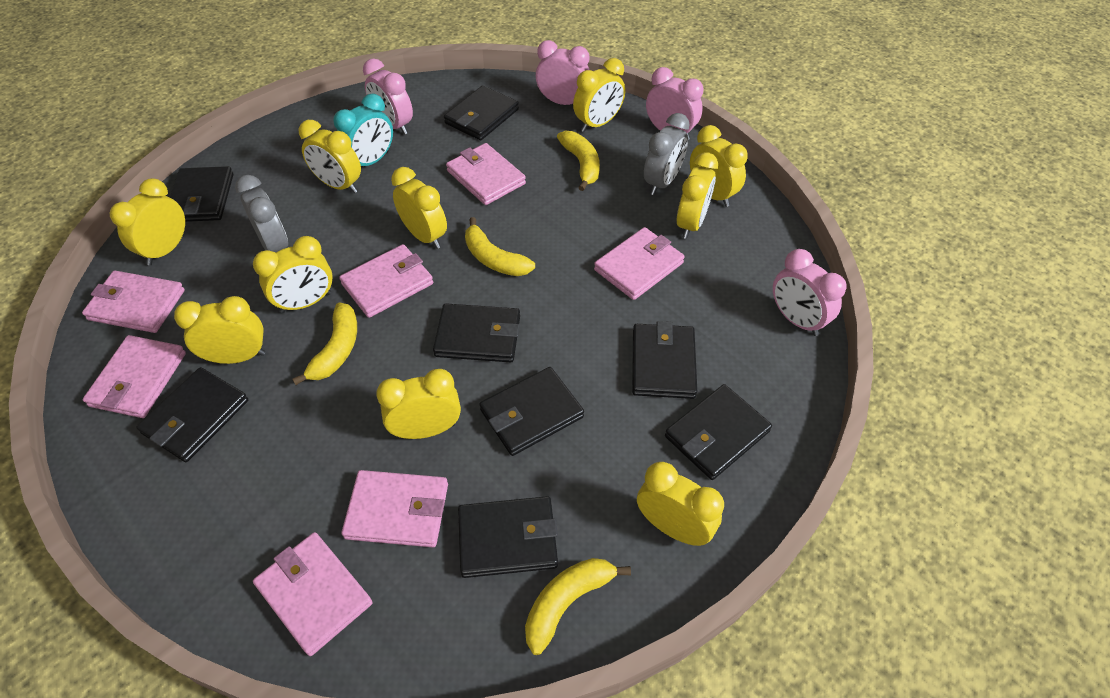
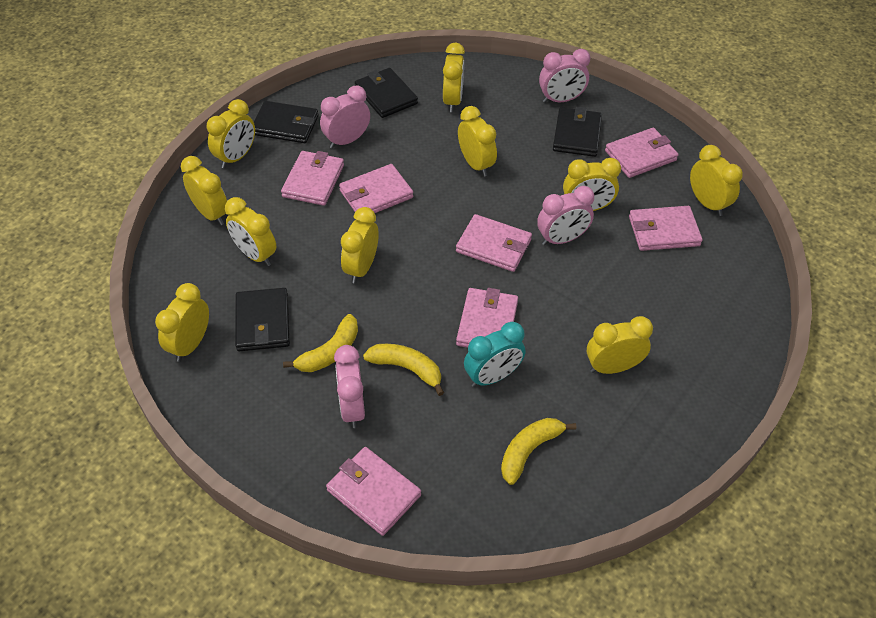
black wallet: 8 -> 4
grey clock: 2 -> 0
yellow banana: 4 -> 3

